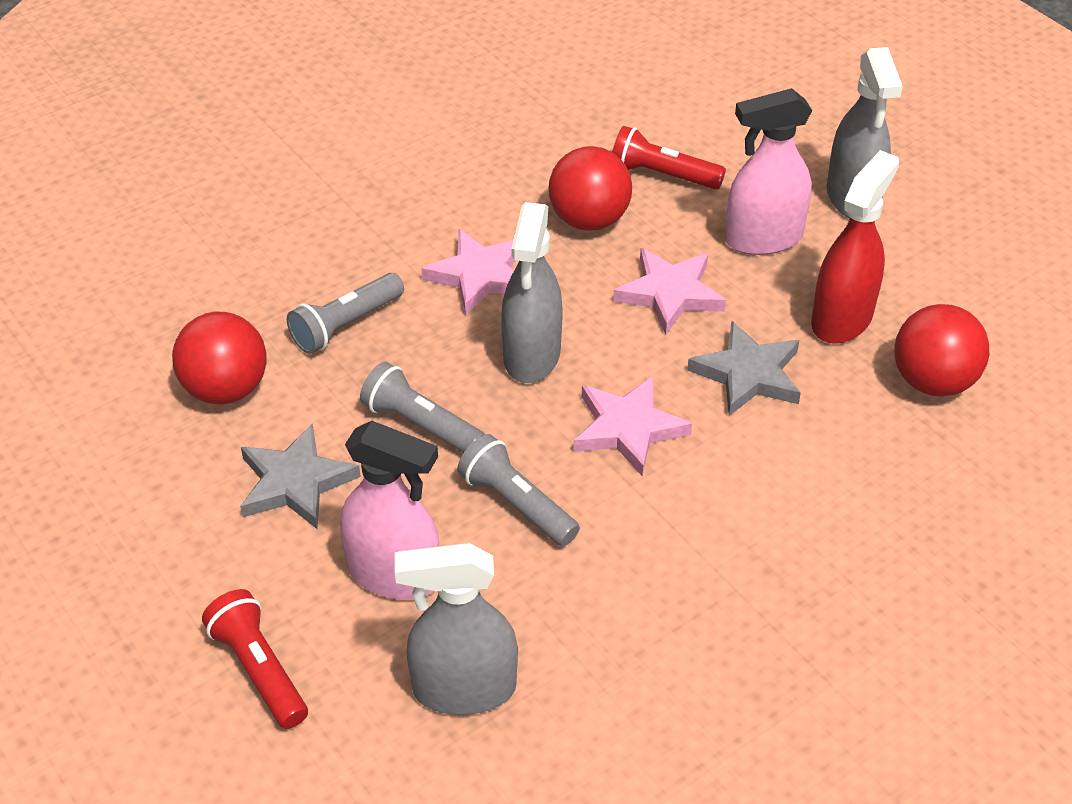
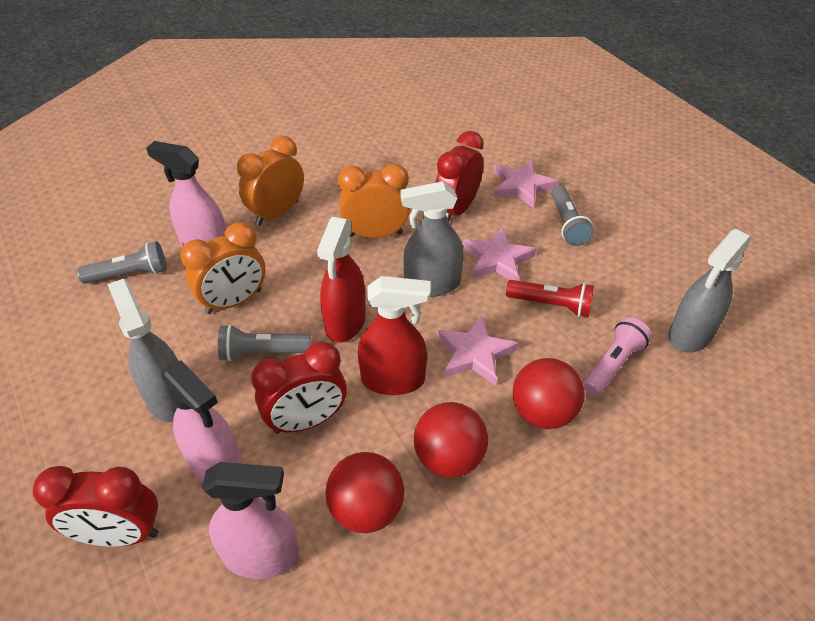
grey star: 2 -> 0
orange clock: 0 -> 3
pink flashlight: 0 -> 1
pink spray bottle: 2 -> 3
red clock: 0 -> 3
red flashlight: 2 -> 1
red spray bottle: 1 -> 2

